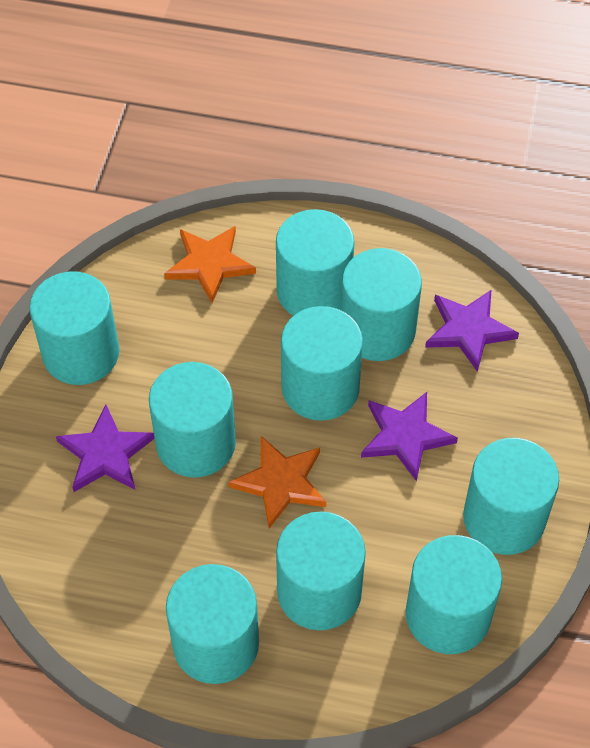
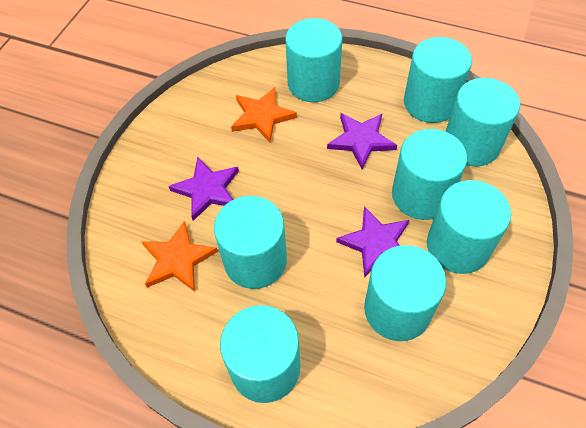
turquoise cylinder: 9 -> 8

